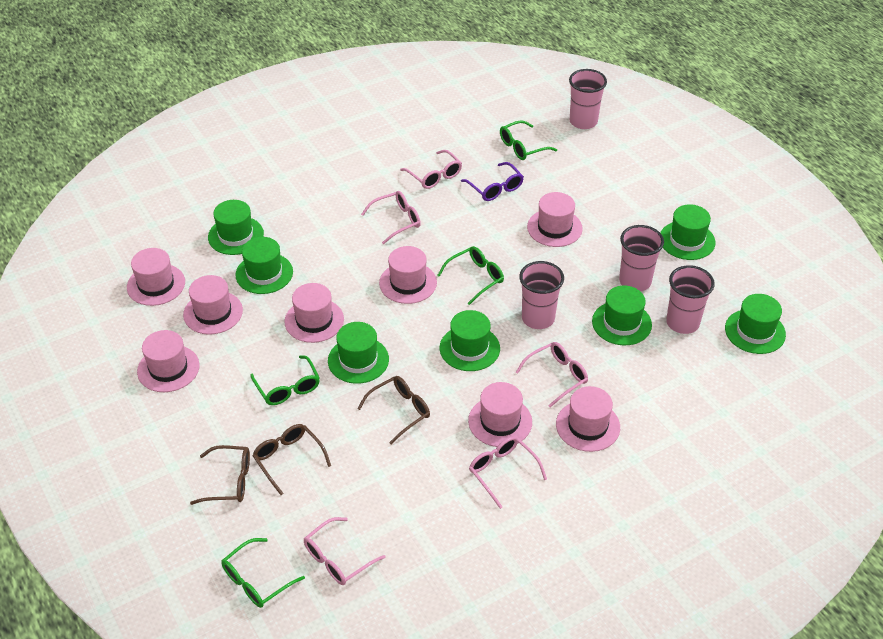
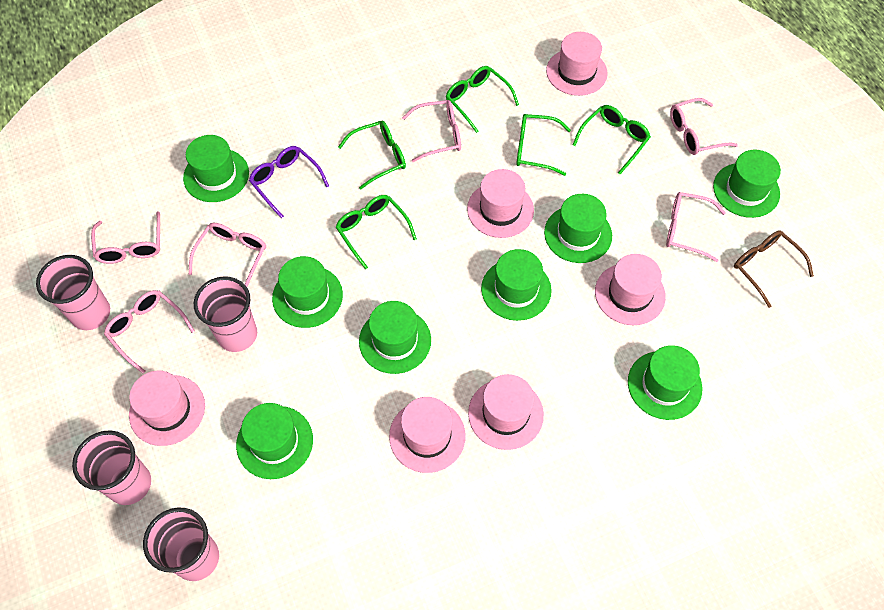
brown glasses: 3 -> 1
green glasses: 4 -> 5
green hat: 7 -> 8
pink glasses: 5 -> 6
pink hat: 8 -> 6

